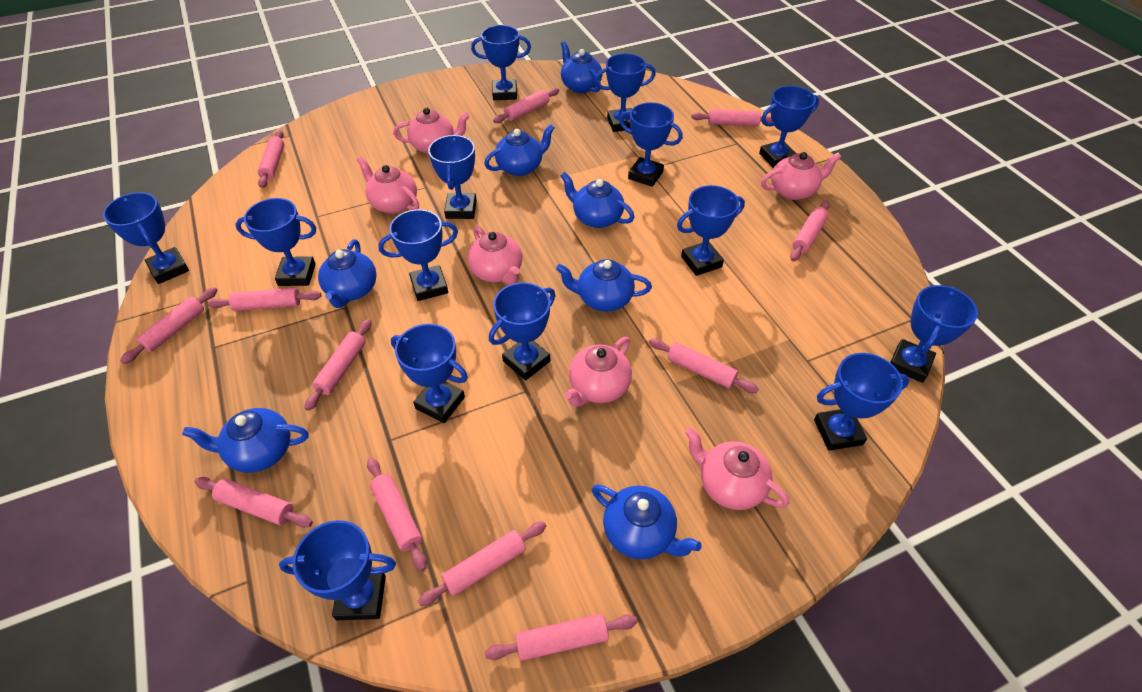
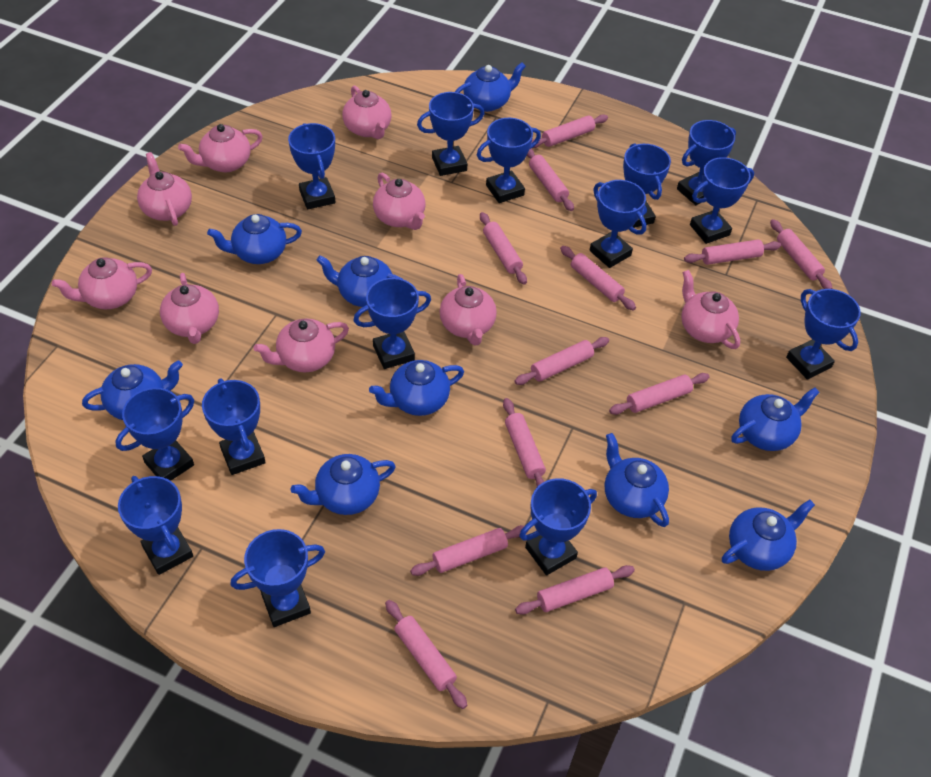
blue teapot: 7 -> 9
pink teapot: 6 -> 9

